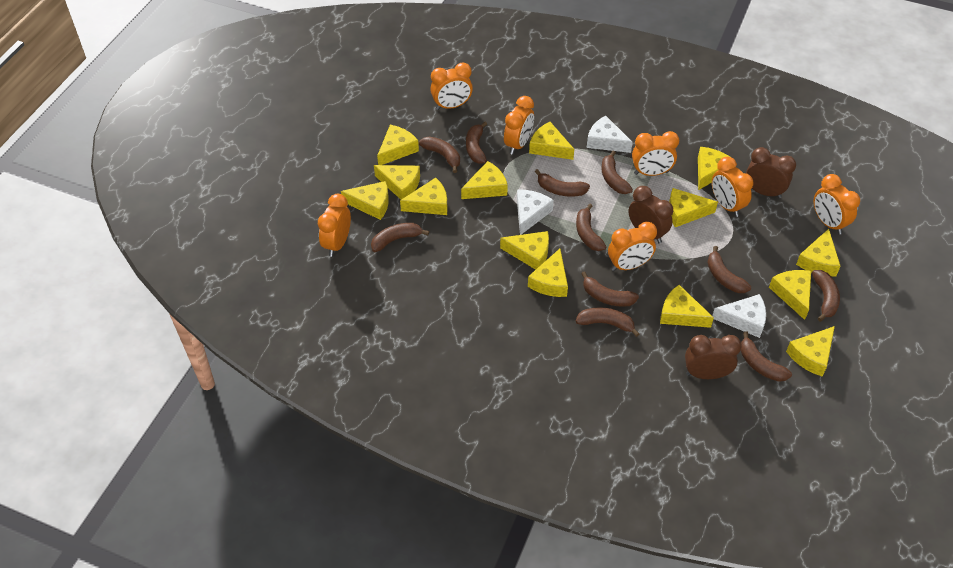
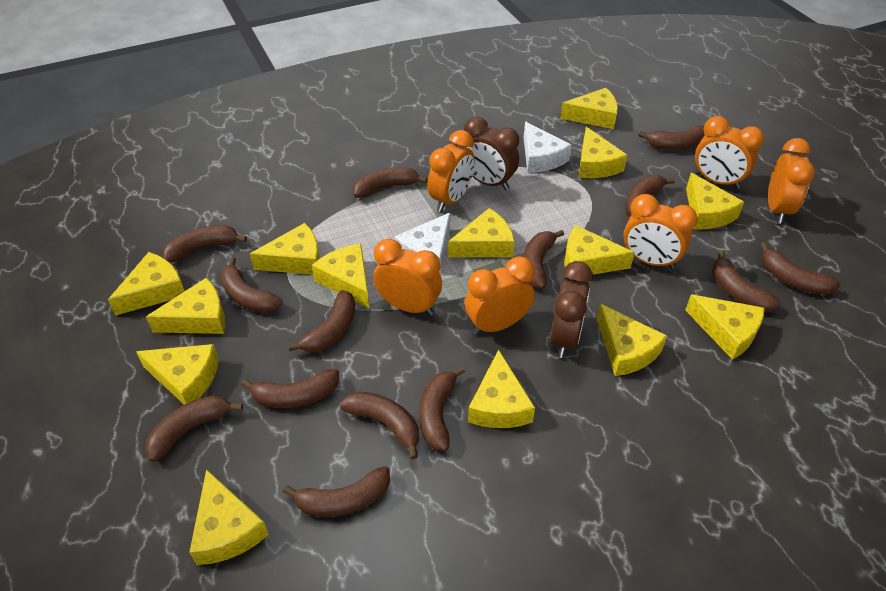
brown banana: 11 -> 14
brown clock: 3 -> 2
orange clock: 7 -> 6
white cheese: 3 -> 2

